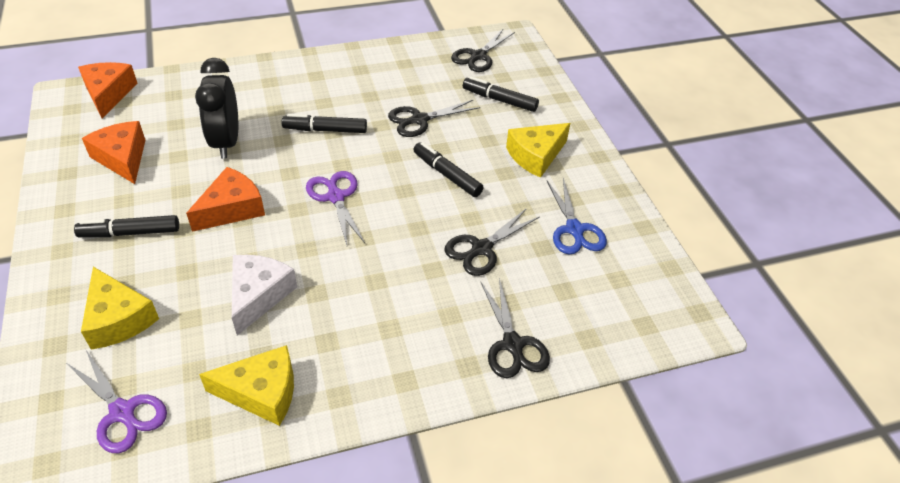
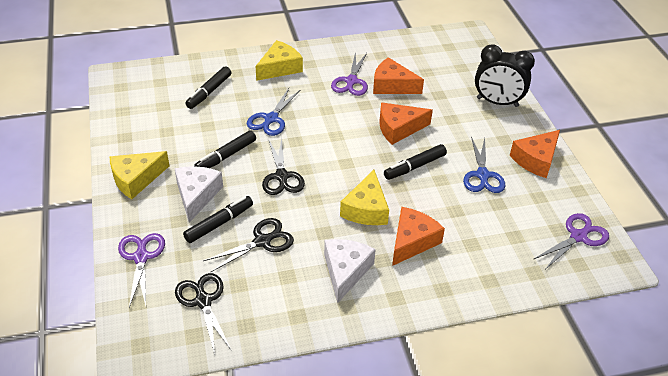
black scissors: 4 -> 3
blue scissors: 1 -> 2
orange cheese: 3 -> 4
purple scissors: 2 -> 3
white cheese: 1 -> 2

